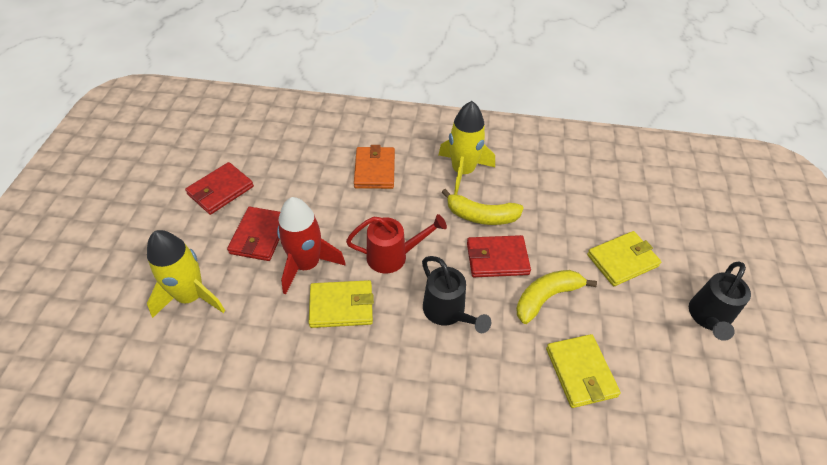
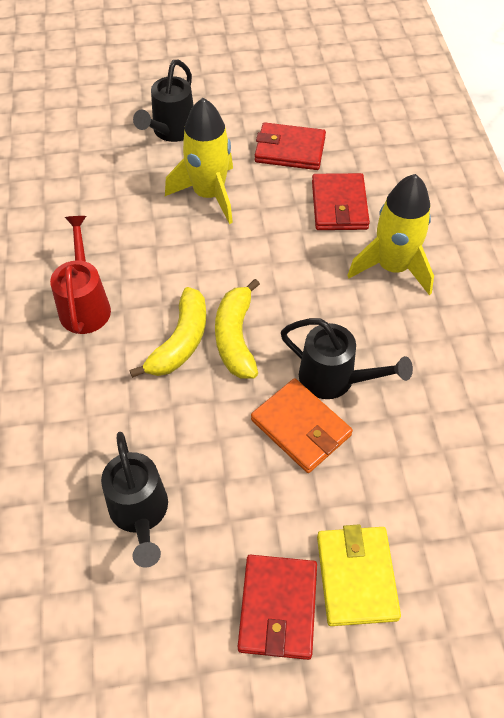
black watering can: 2 -> 3
red rocket: 1 -> 0
yellow wallet: 3 -> 1

